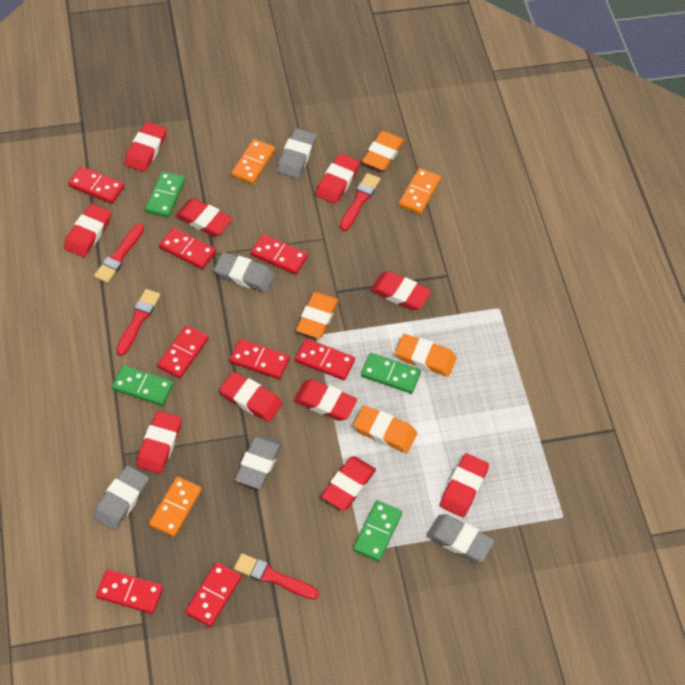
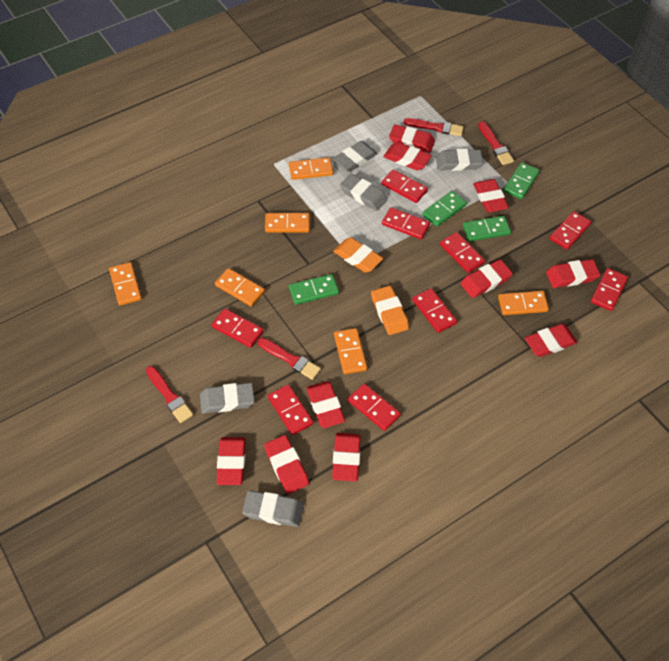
orange domino: 3 -> 6
orange eraser: 4 -> 2
red domino: 8 -> 9

